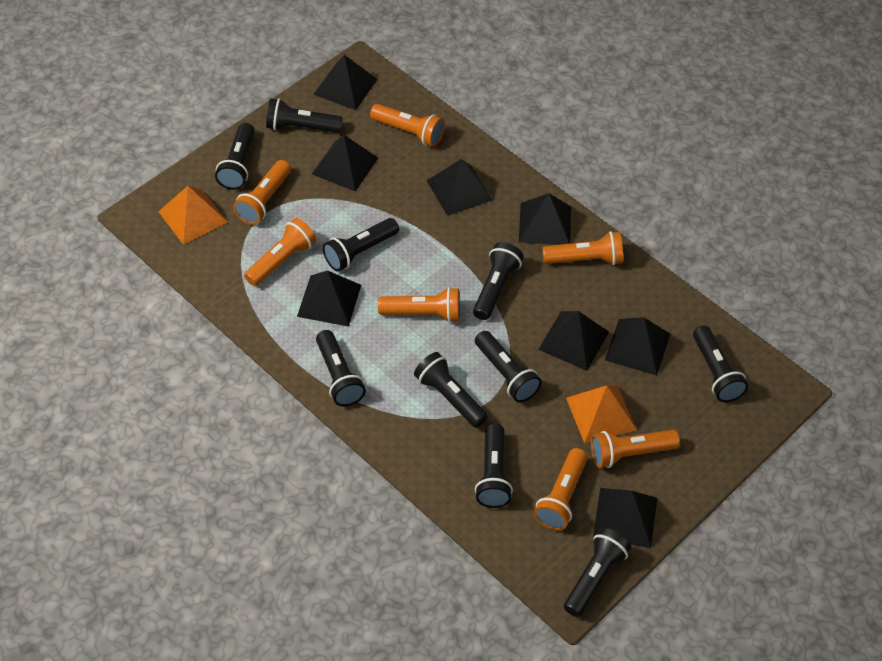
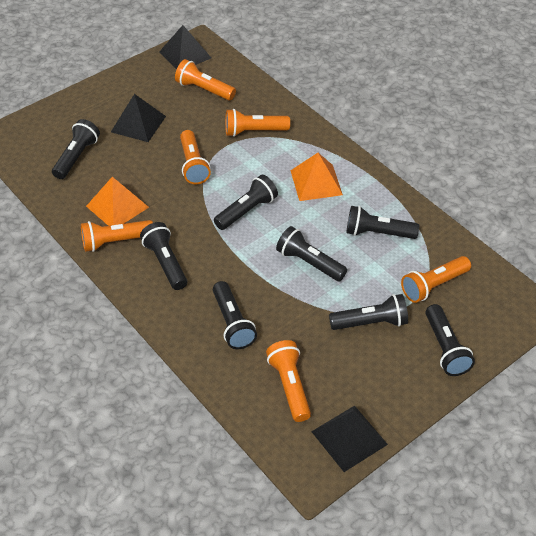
black flashlight: 10 -> 8
black pyramid: 8 -> 3
orange flashlight: 7 -> 6

